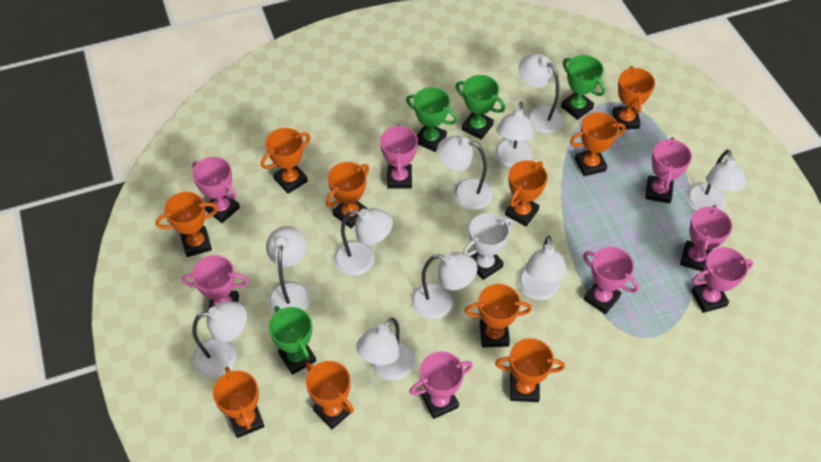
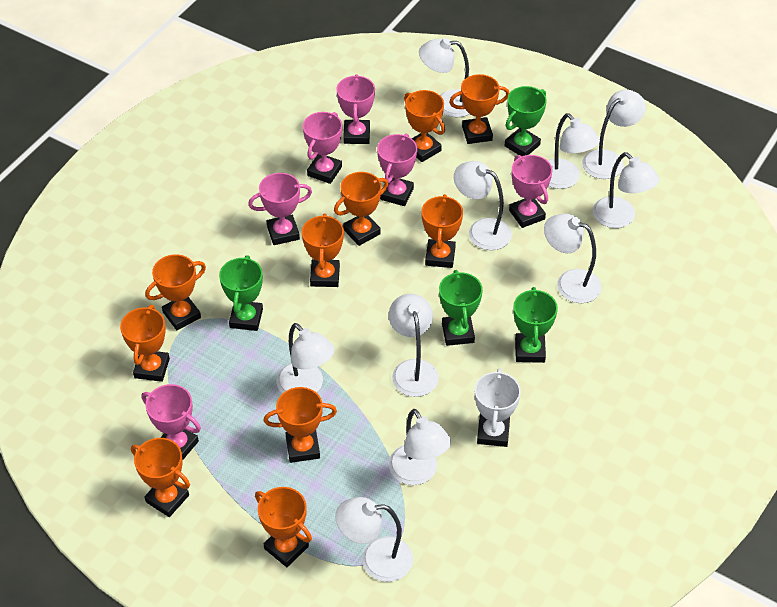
pink trophy: 8 -> 6

